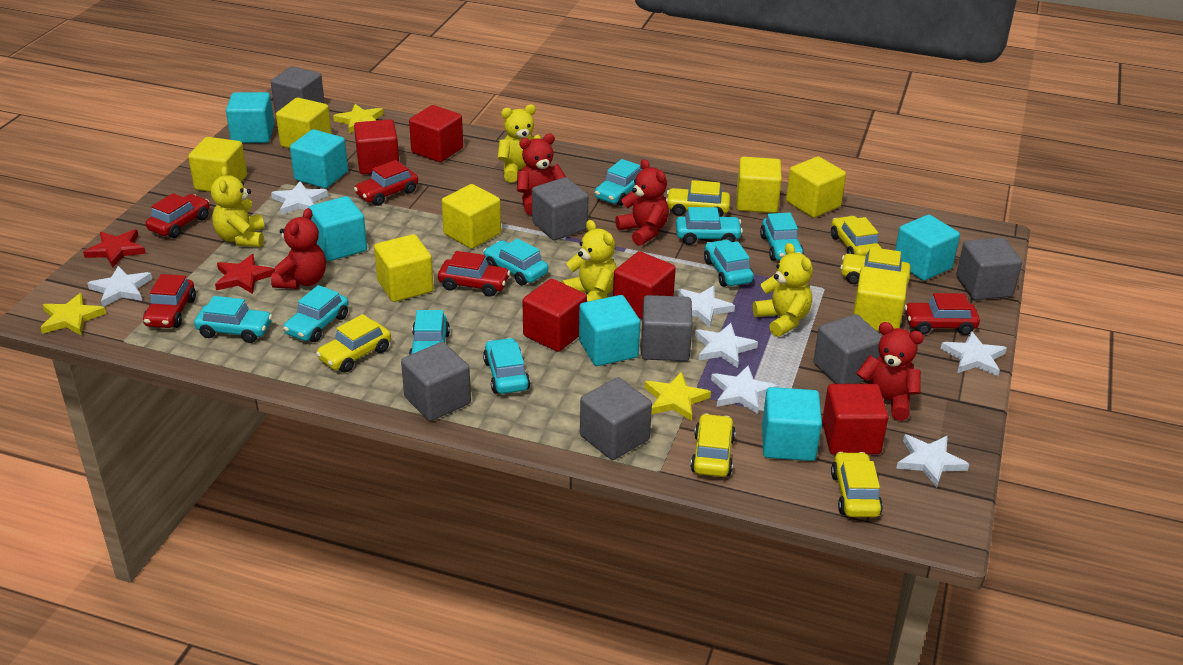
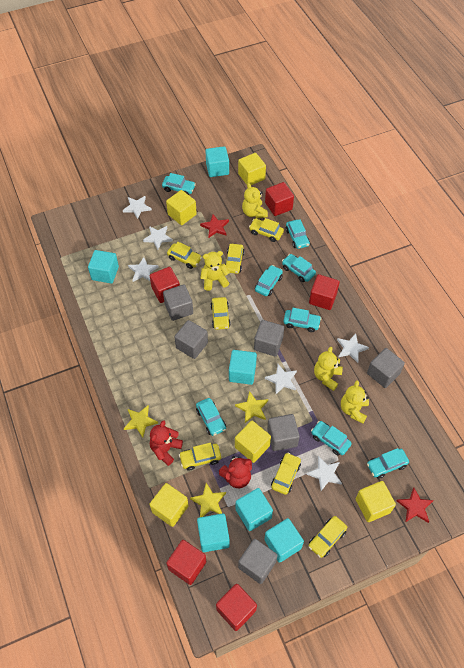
grey cube: 7 -> 6
red car: 5 -> 0
red teddy bear: 4 -> 2
turquoise car: 9 -> 8
white star: 7 -> 6
yellow car: 6 -> 7
yellow cube: 7 -> 5

